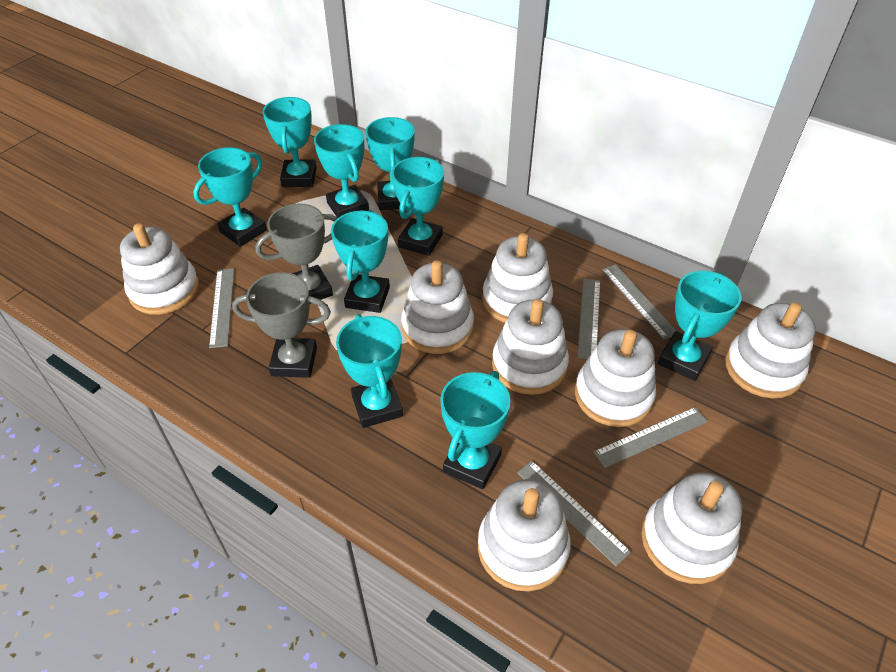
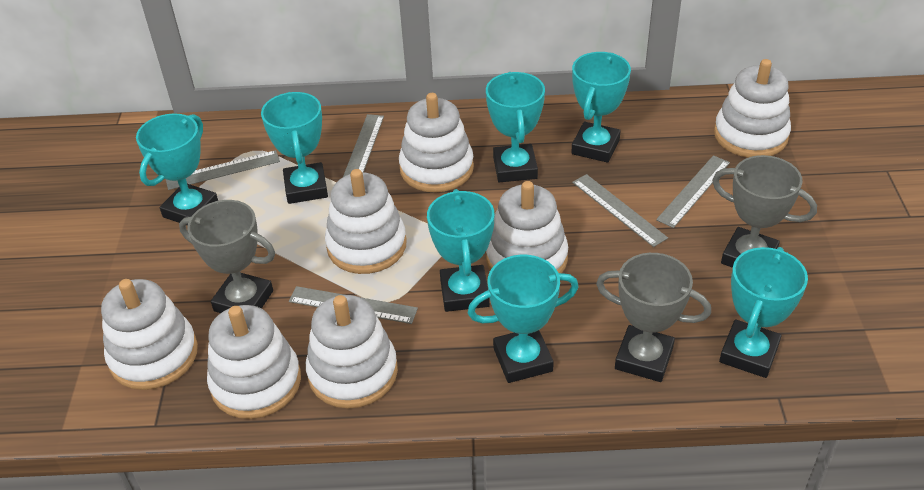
grey trophy: 2 -> 3
turquoise trophy: 9 -> 7
white stacking toy: 8 -> 7

